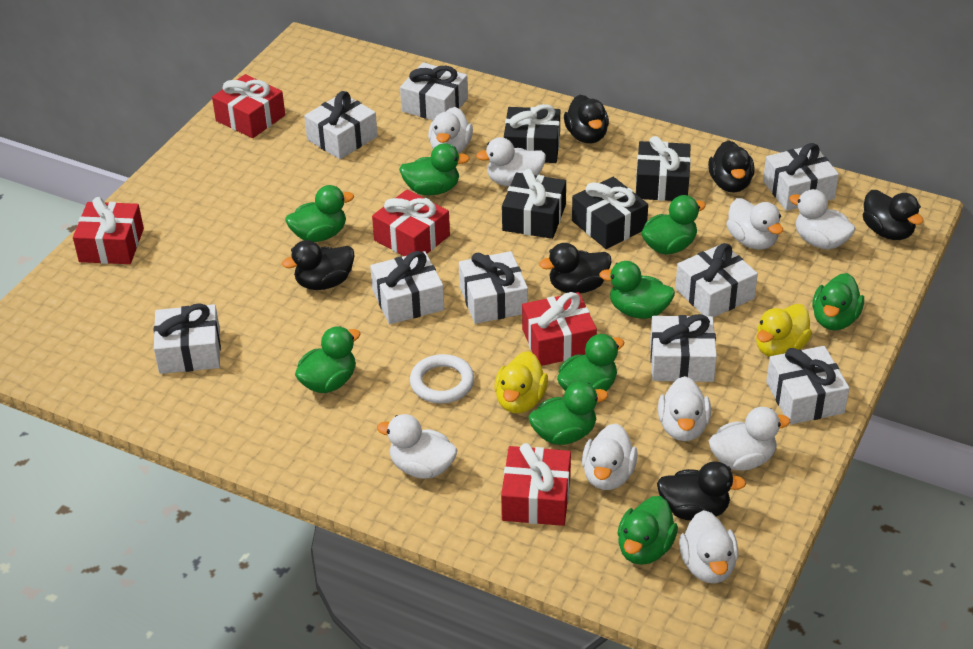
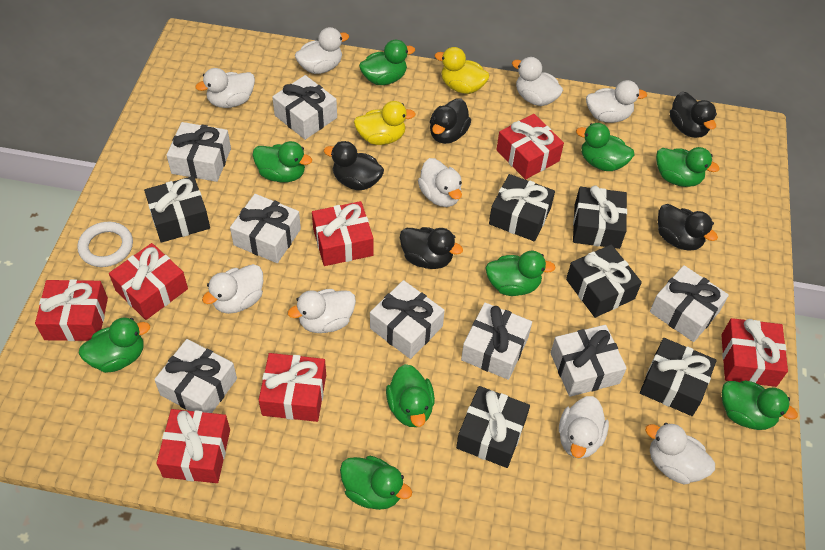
black duck: 6 -> 5
black gift: 4 -> 6
red gift: 5 -> 7
white gift: 9 -> 8

